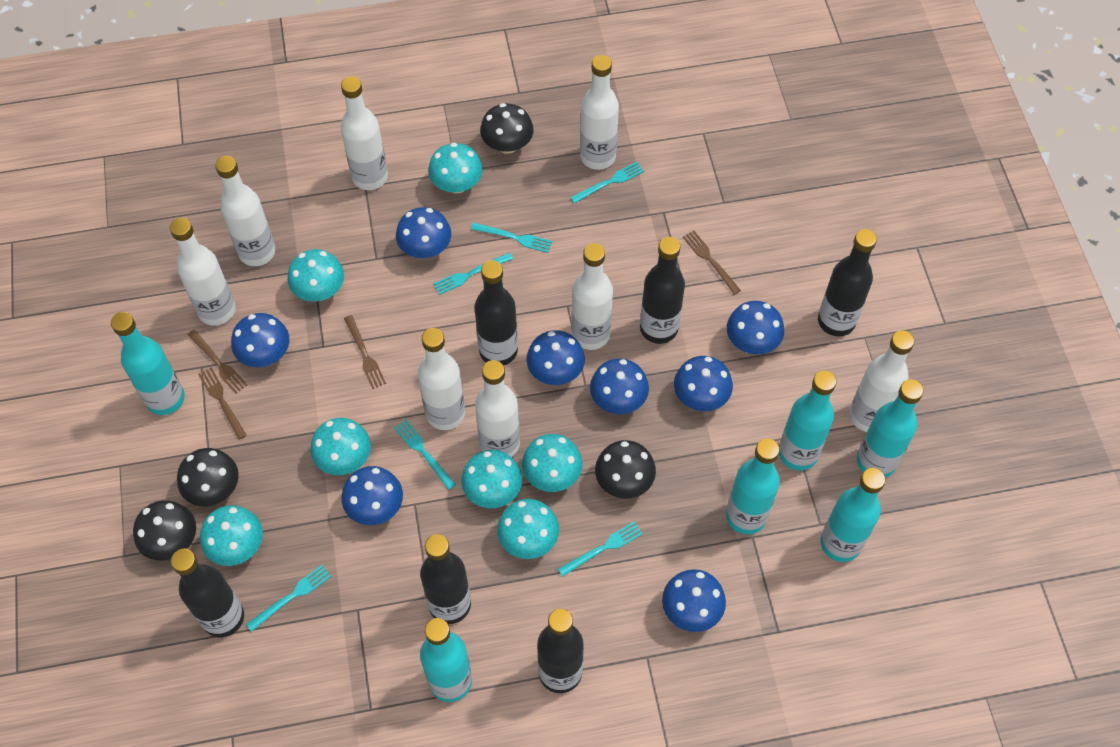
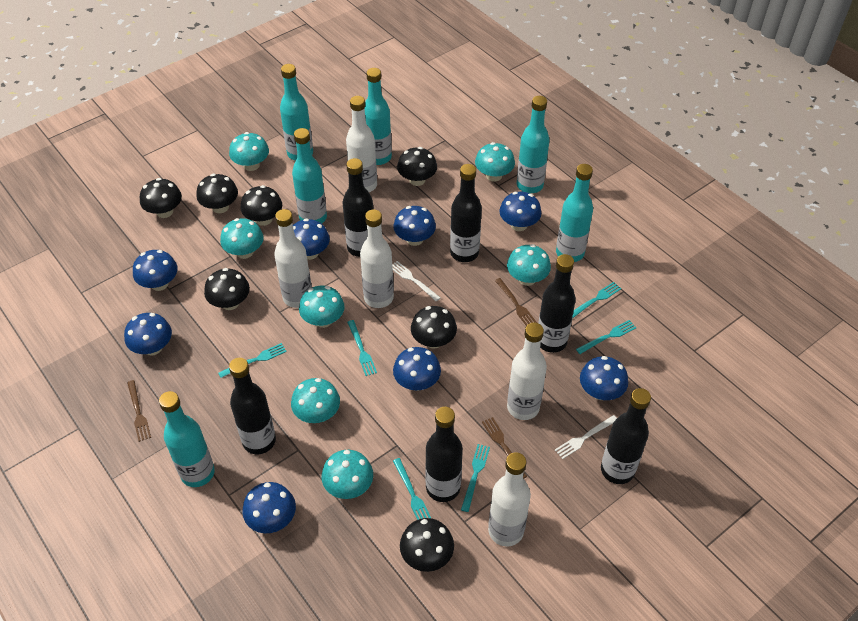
black mushroom: 4 -> 7
brown fork: 4 -> 3
white bottle: 8 -> 5
white fork: 0 -> 2

